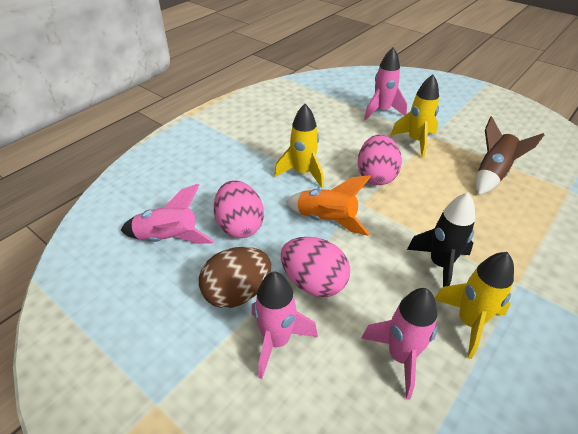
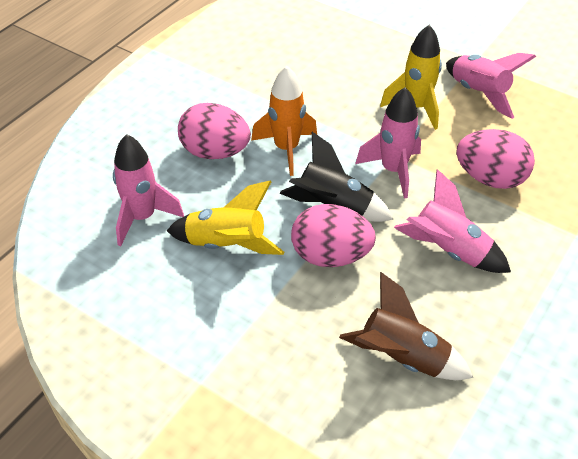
brown egg: 1 -> 0
yellow rocket: 3 -> 2

